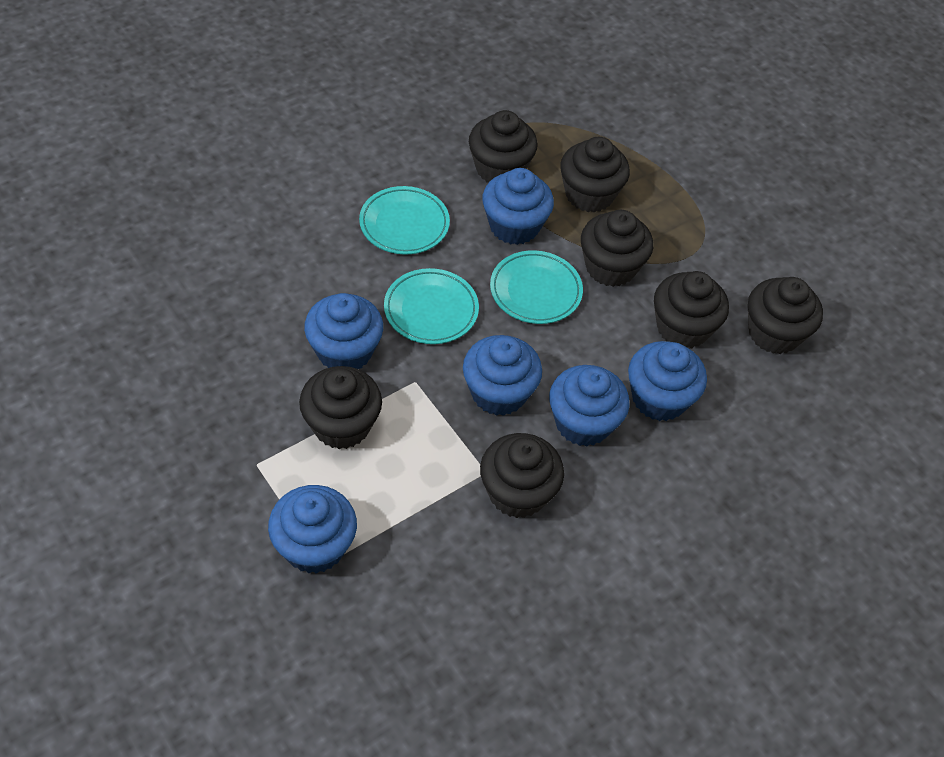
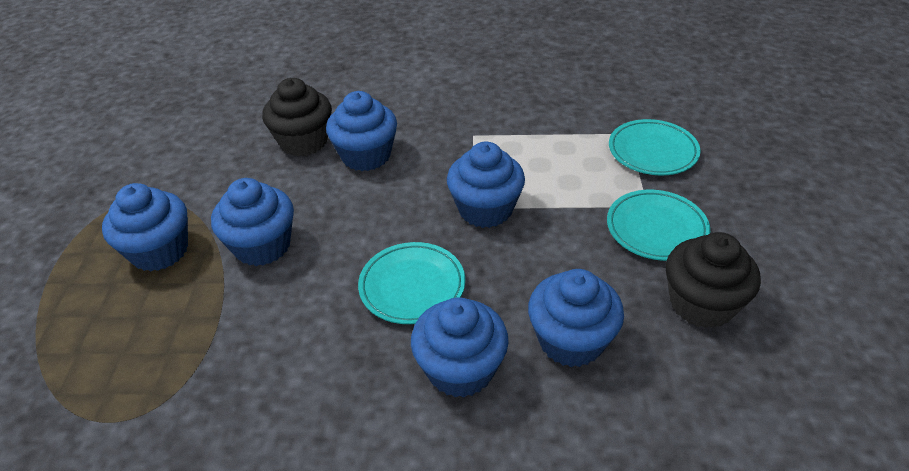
black cupcake: 7 -> 2

